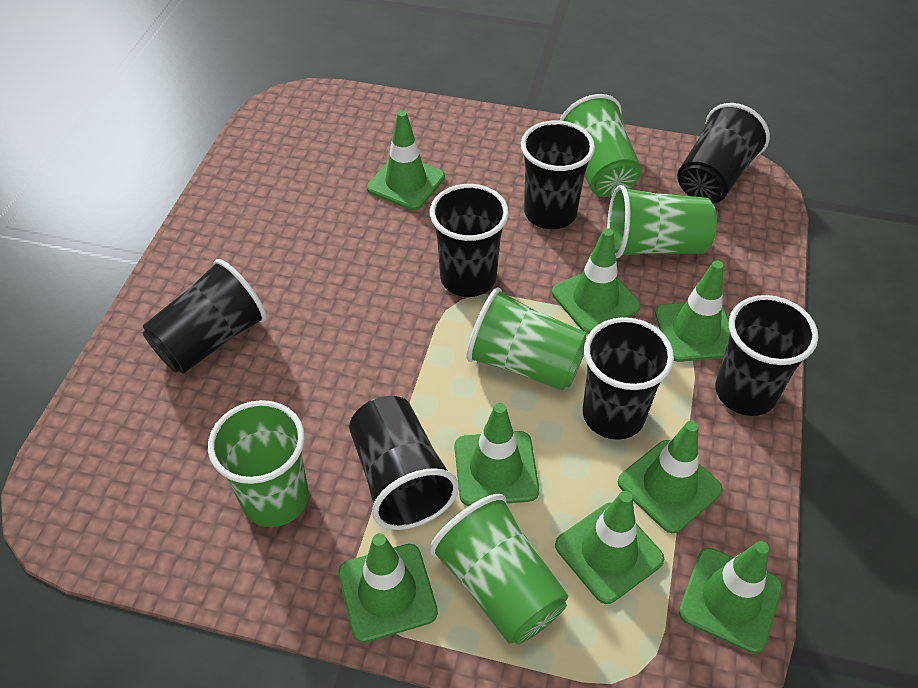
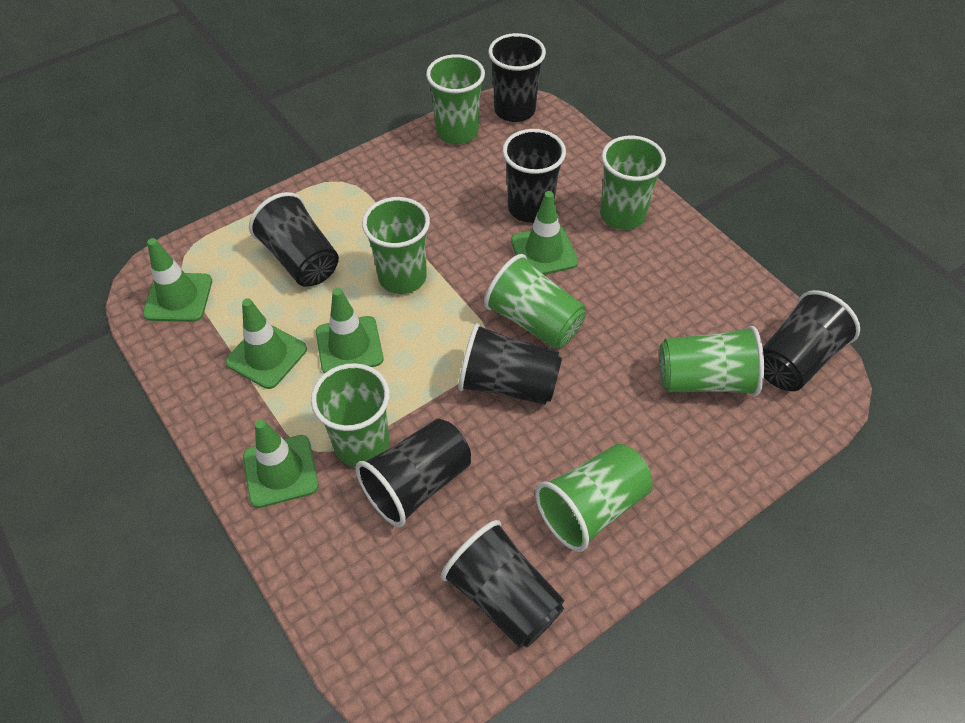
green cup: 5 -> 7
green traffic cone: 8 -> 5

